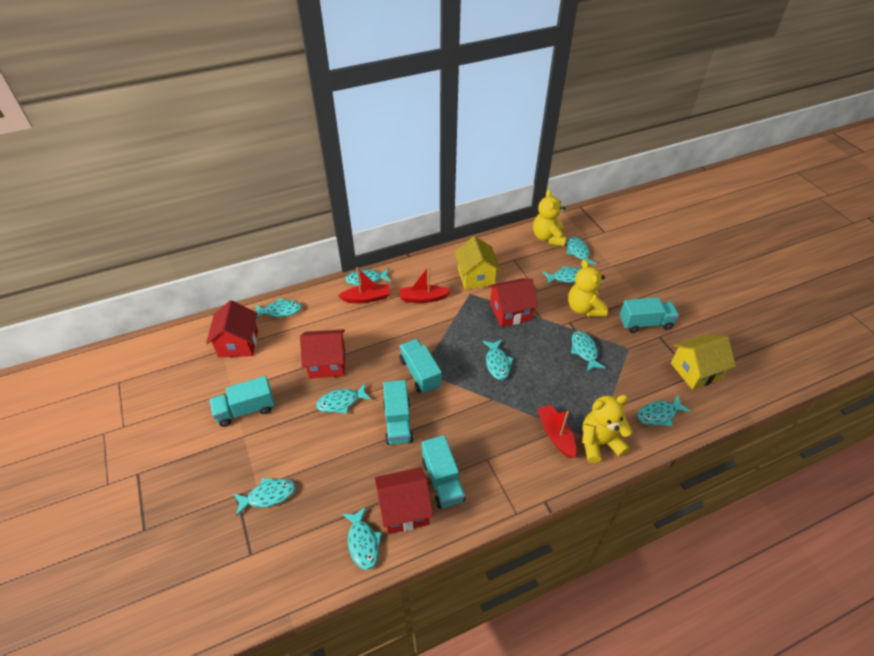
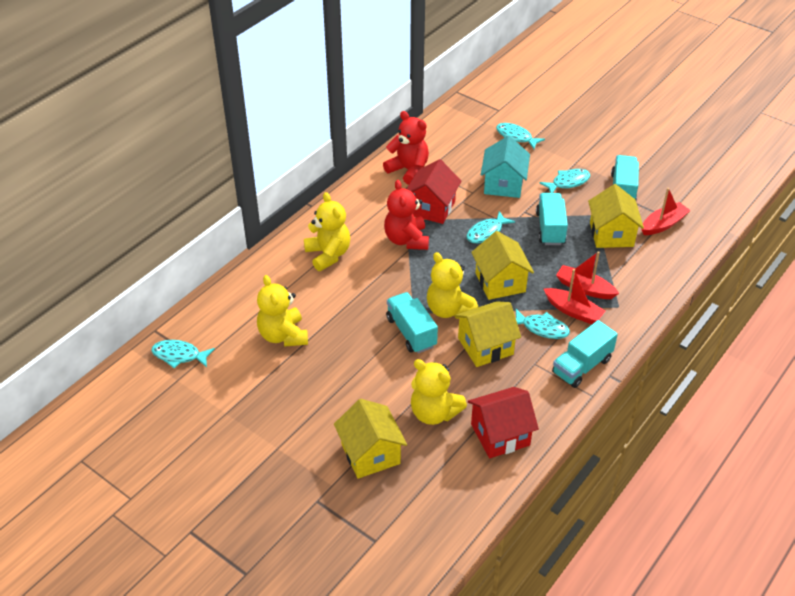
red house: 4 -> 2
red teddy bear: 0 -> 2
turquoise fish: 10 -> 5
turquoise house: 0 -> 1
turquoise truck: 5 -> 4
yellow house: 2 -> 4
yellow teddy bear: 3 -> 4

